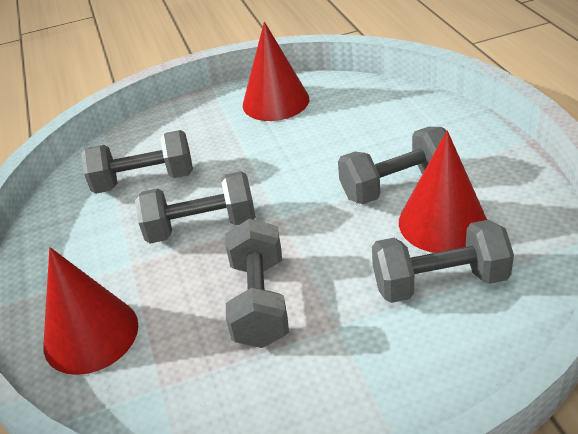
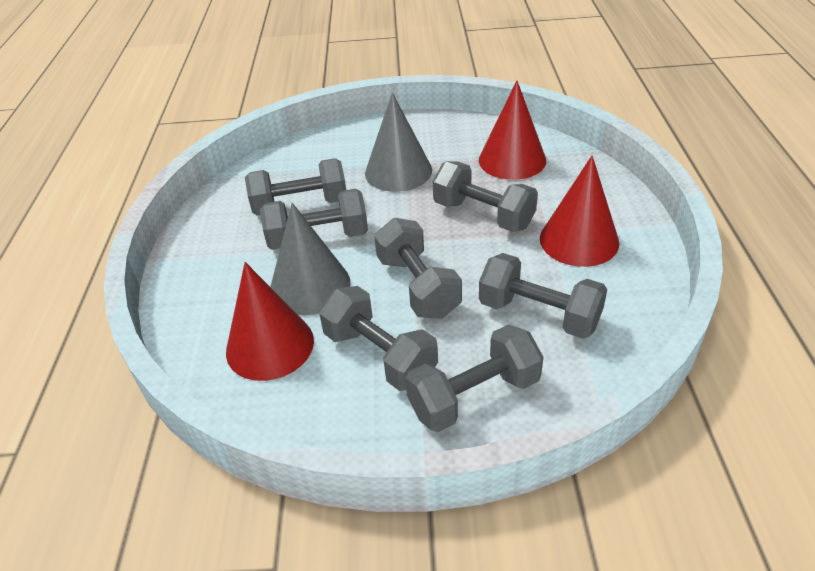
grey cone: 0 -> 2
grey dumbbell: 5 -> 7

